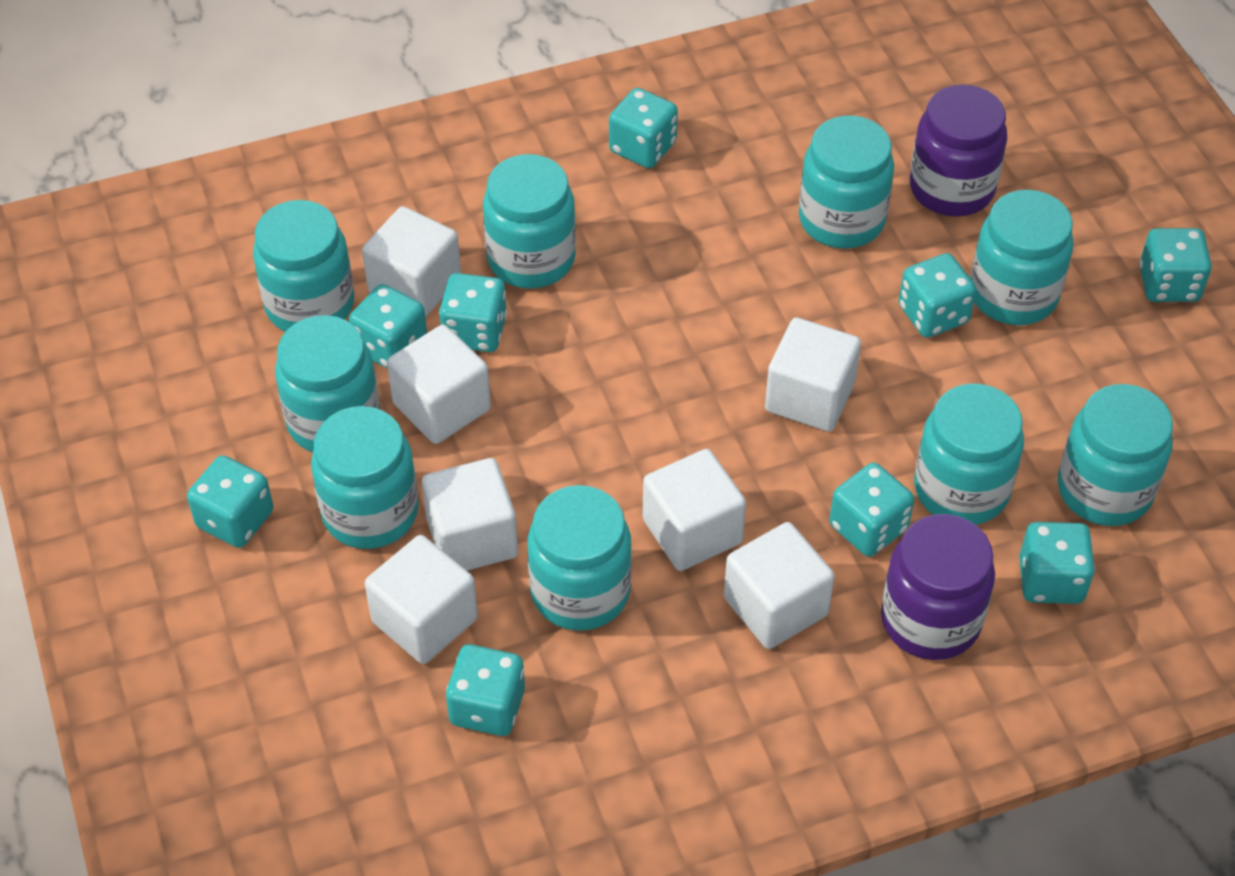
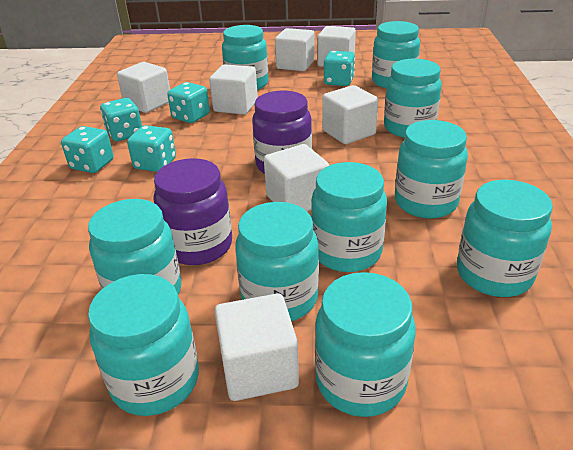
turquoise dice: 9 -> 5
turquoise jar: 9 -> 10

